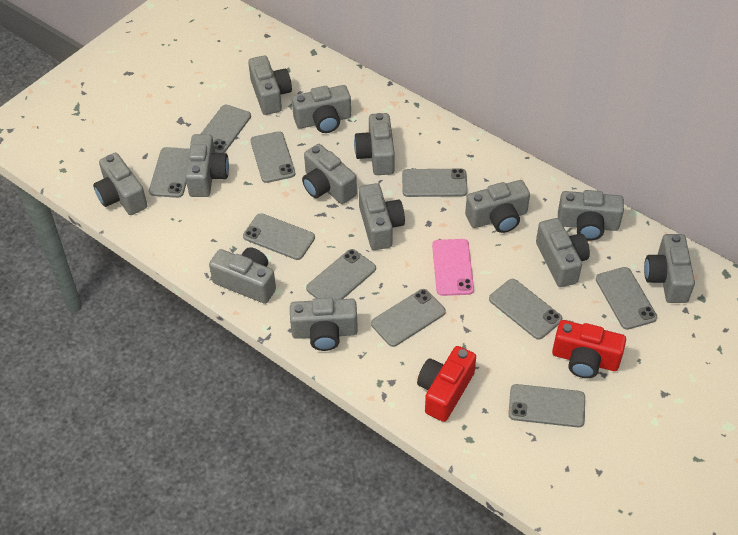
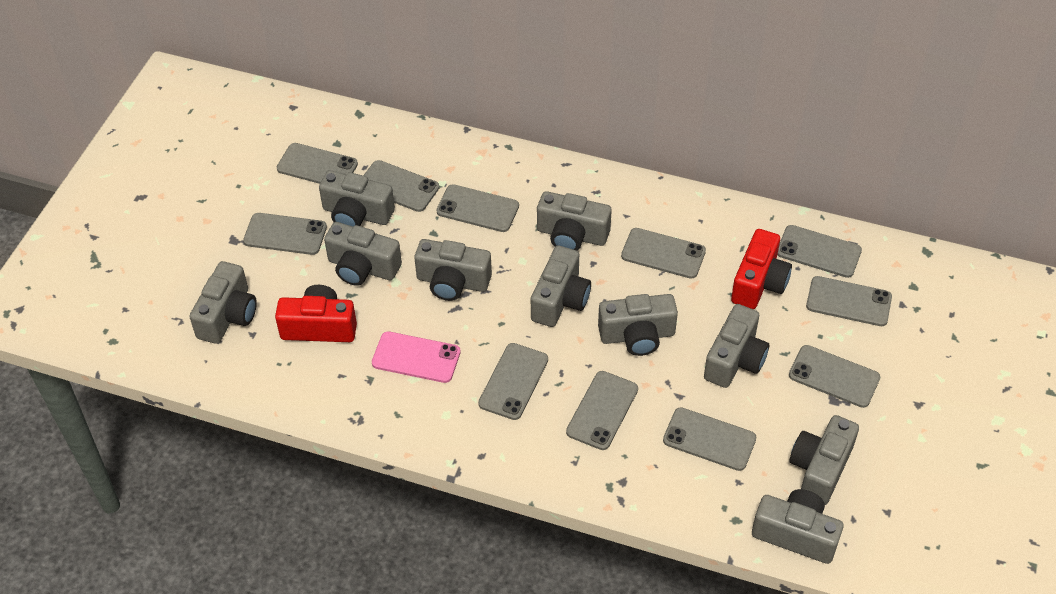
grey camera: 13 -> 10
grey phone: 10 -> 11

